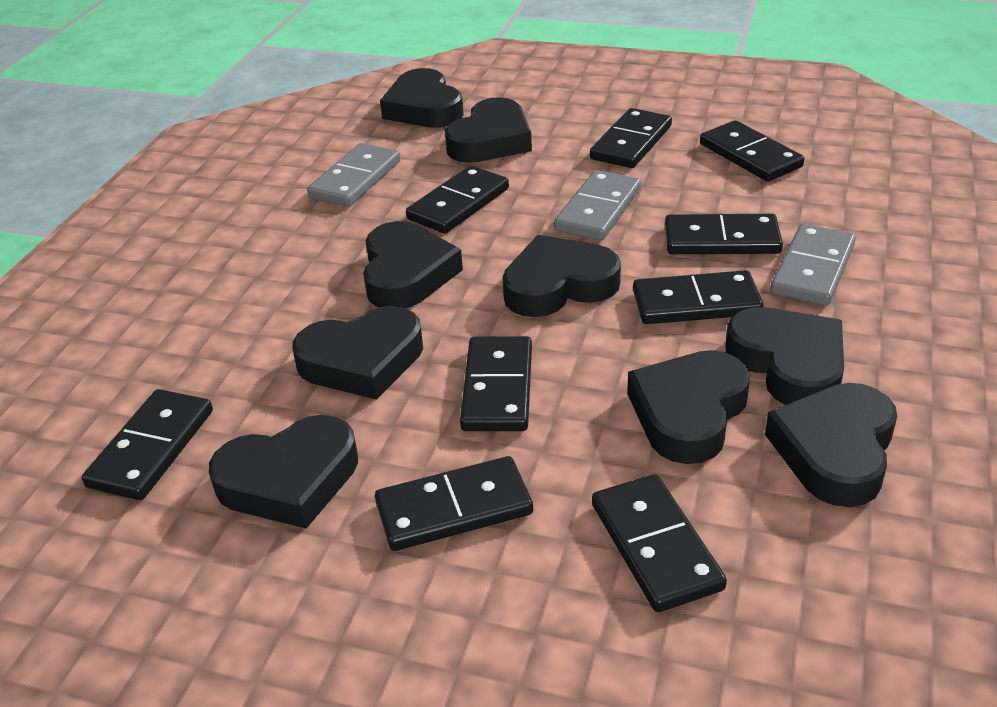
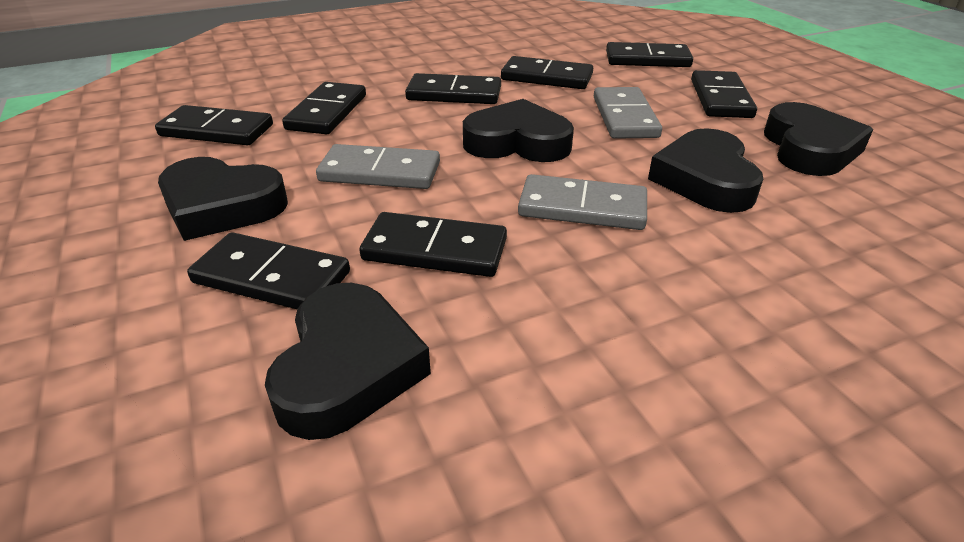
black domino: 9 -> 8
black heart: 9 -> 5

